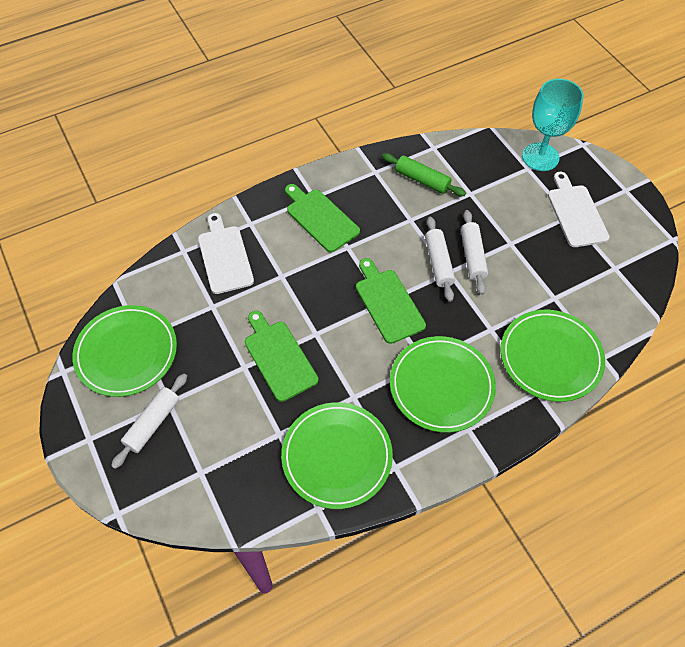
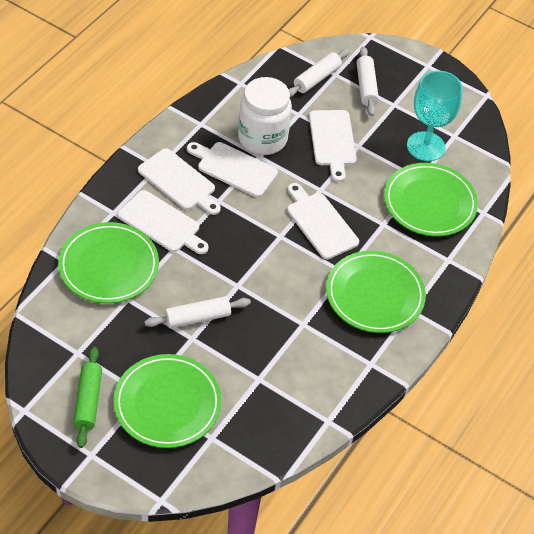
green cutting board: 3 -> 0
white cutting board: 2 -> 5
white jar: 0 -> 1

